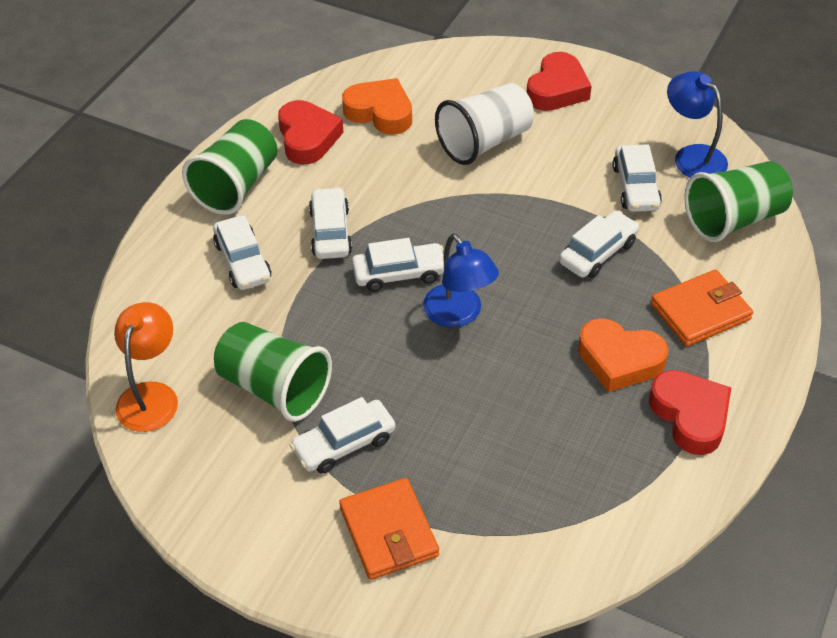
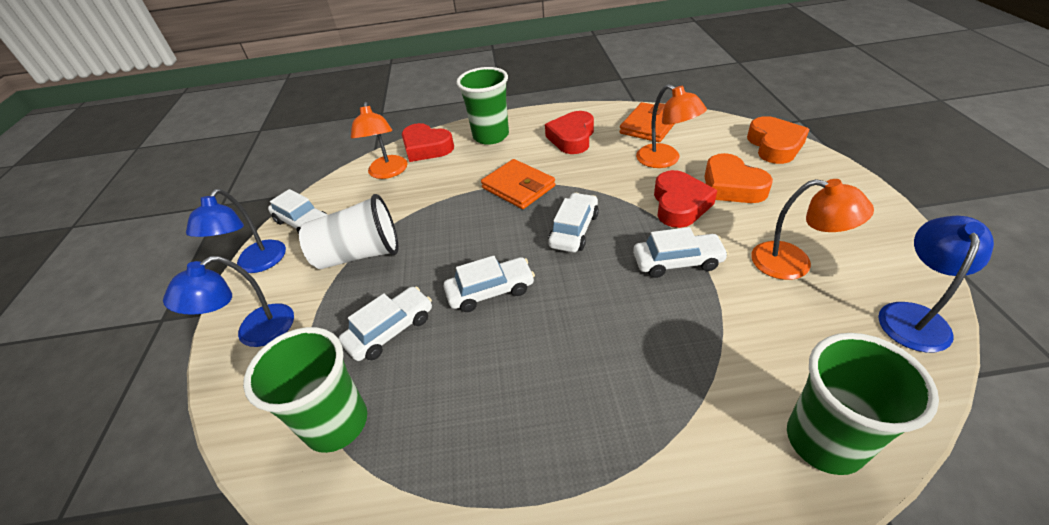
blue lamp: 2 -> 3
orange lamp: 1 -> 3
white car: 6 -> 5

